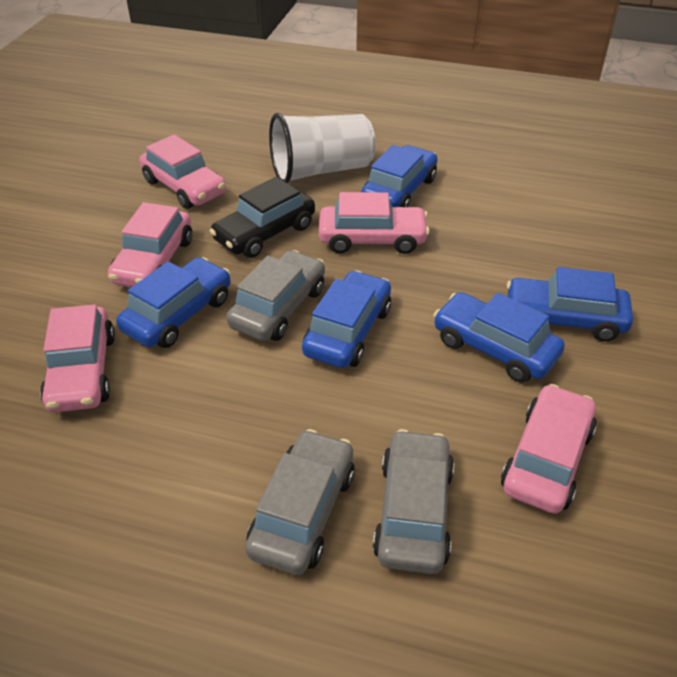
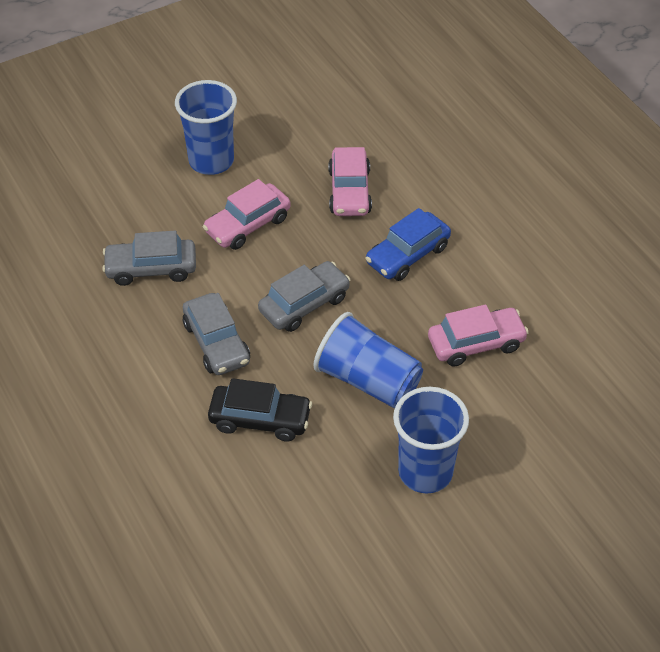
blue car: 5 -> 1
blue cup: 0 -> 3
pink car: 5 -> 3
white cup: 1 -> 0

